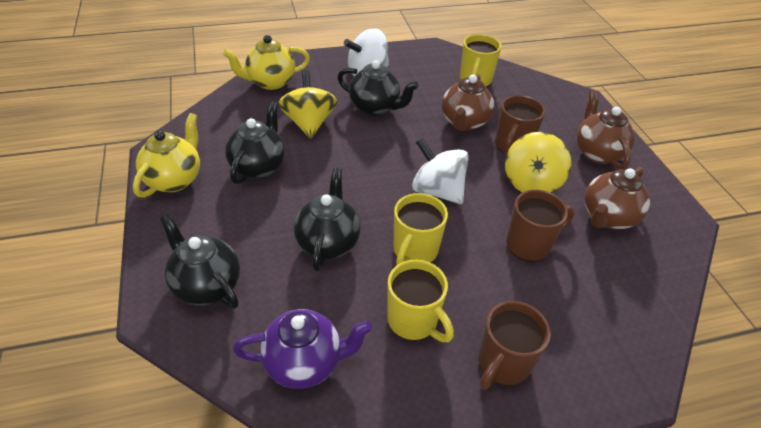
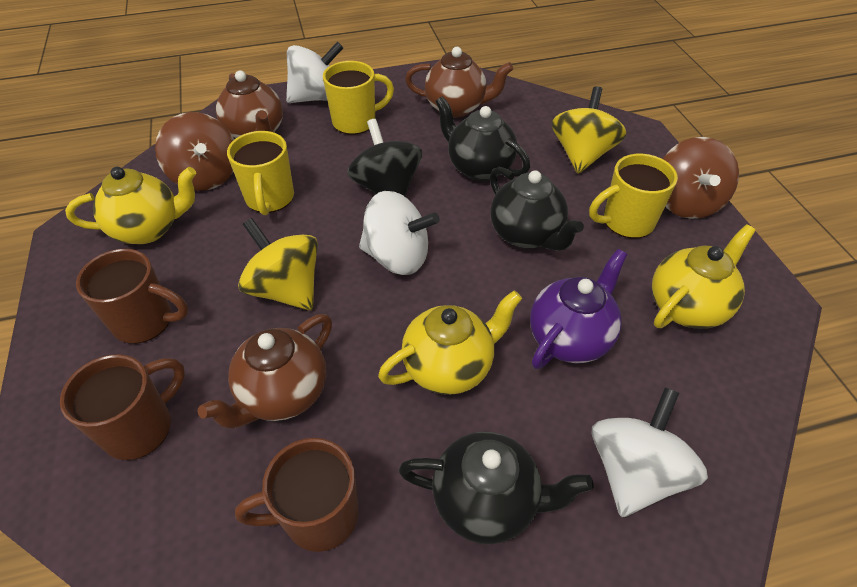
black spinning top: 0 -> 1
black teapot: 4 -> 3
brown spinning top: 0 -> 2
white spinning top: 2 -> 3
yellow teapot: 2 -> 3

